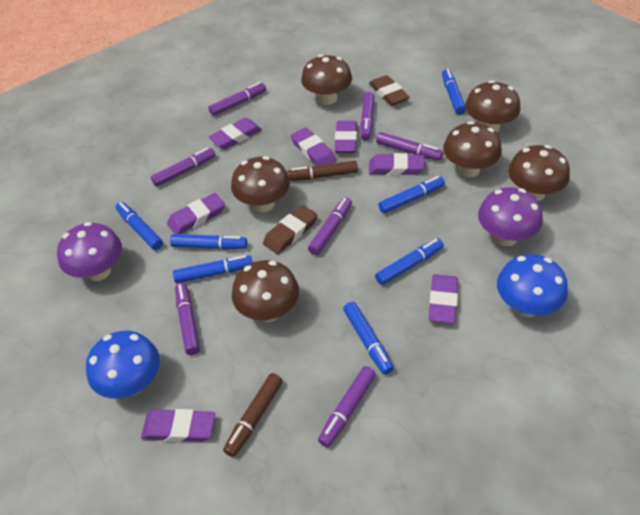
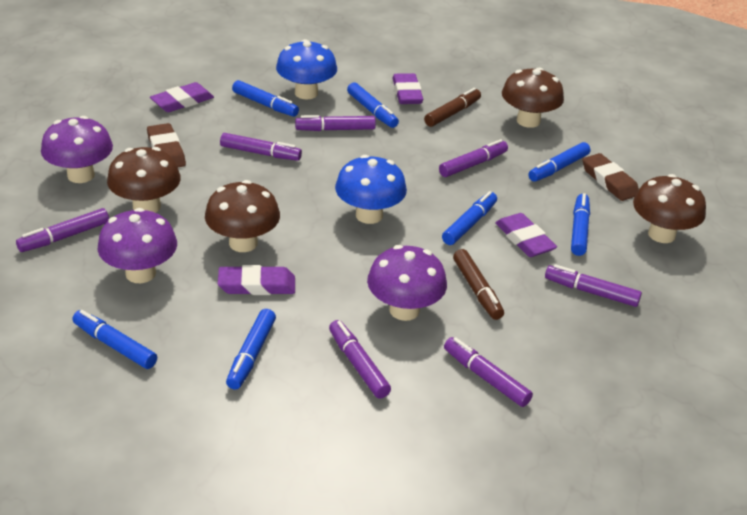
brown mushroom: 6 -> 4
purple eraser: 7 -> 4
purple mushroom: 2 -> 3

